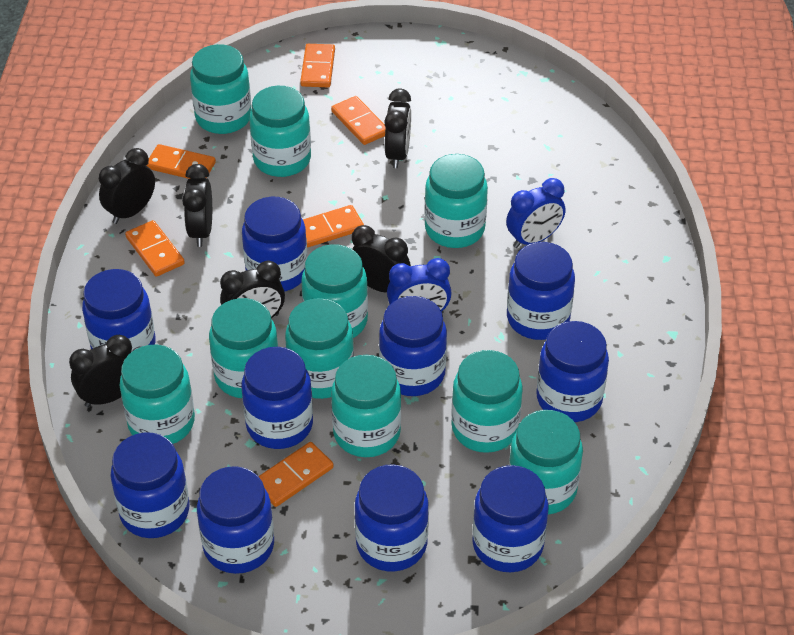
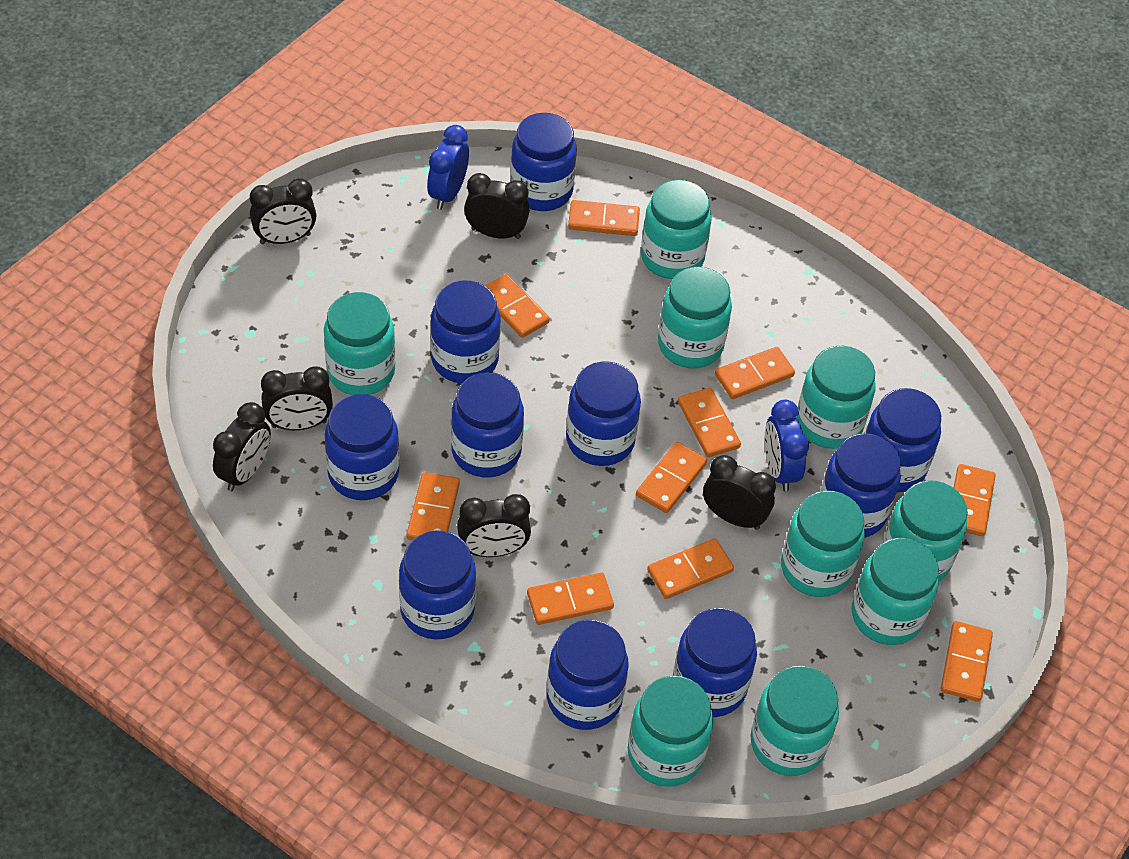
orange domino: 6 -> 10
turquoise jar: 10 -> 9

